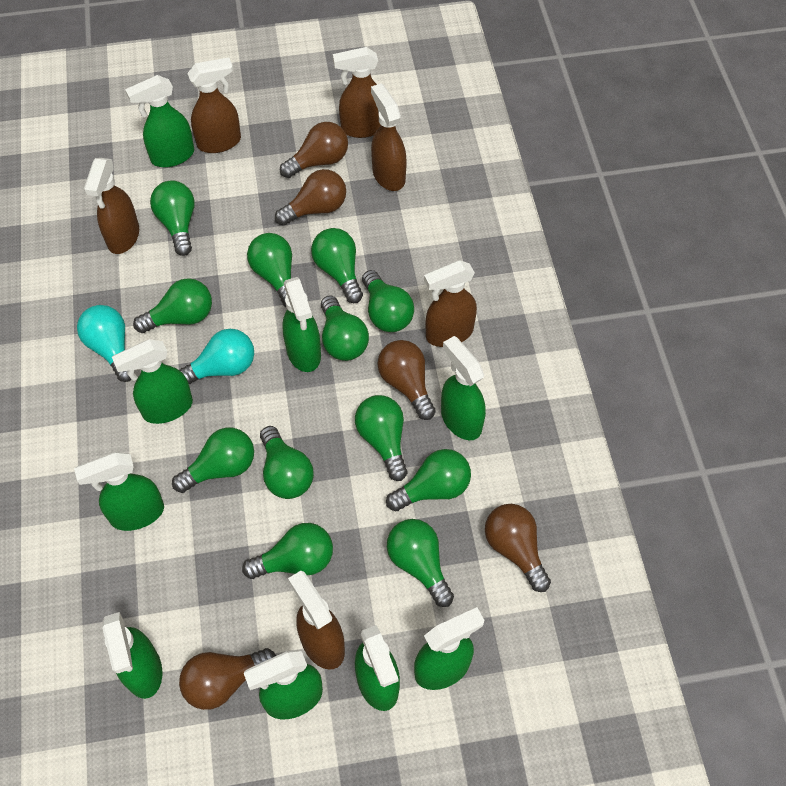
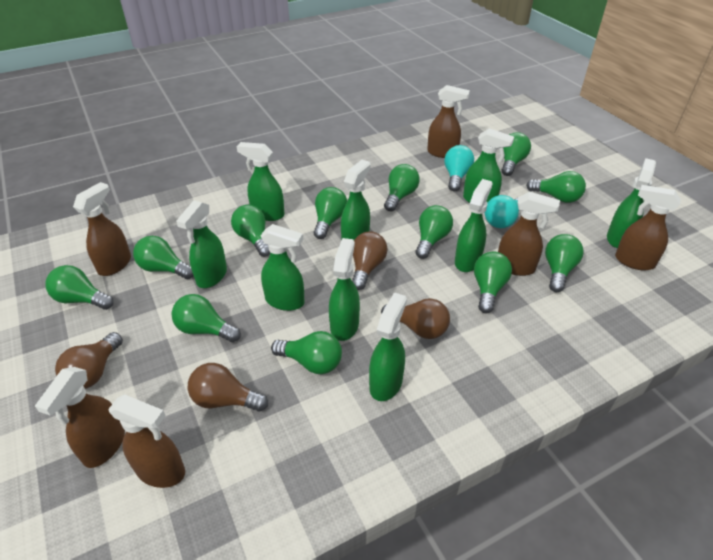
brown light bulb: 5 -> 4

